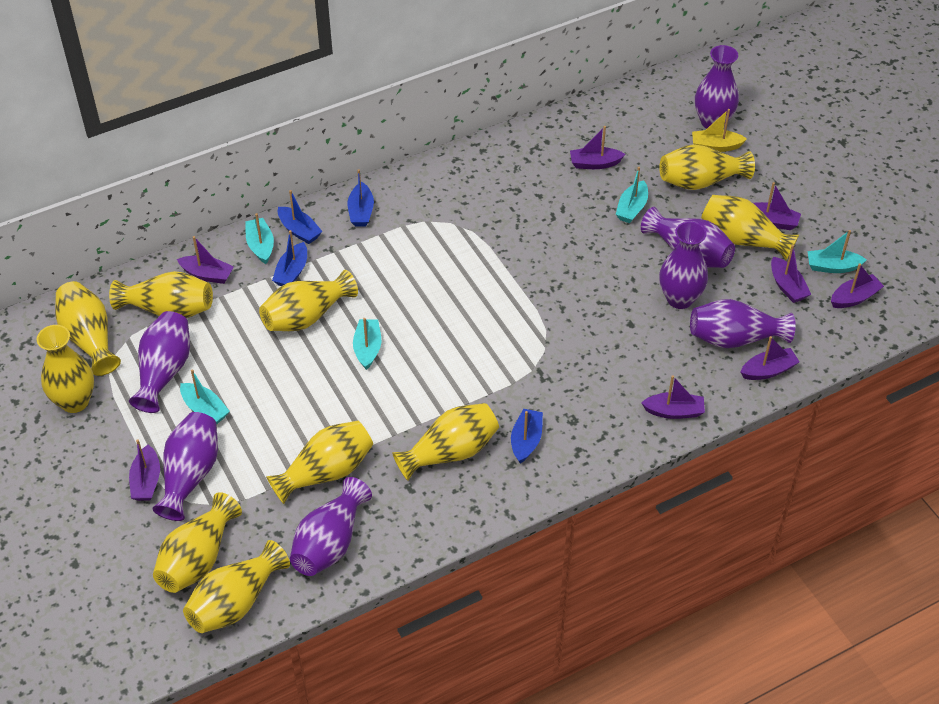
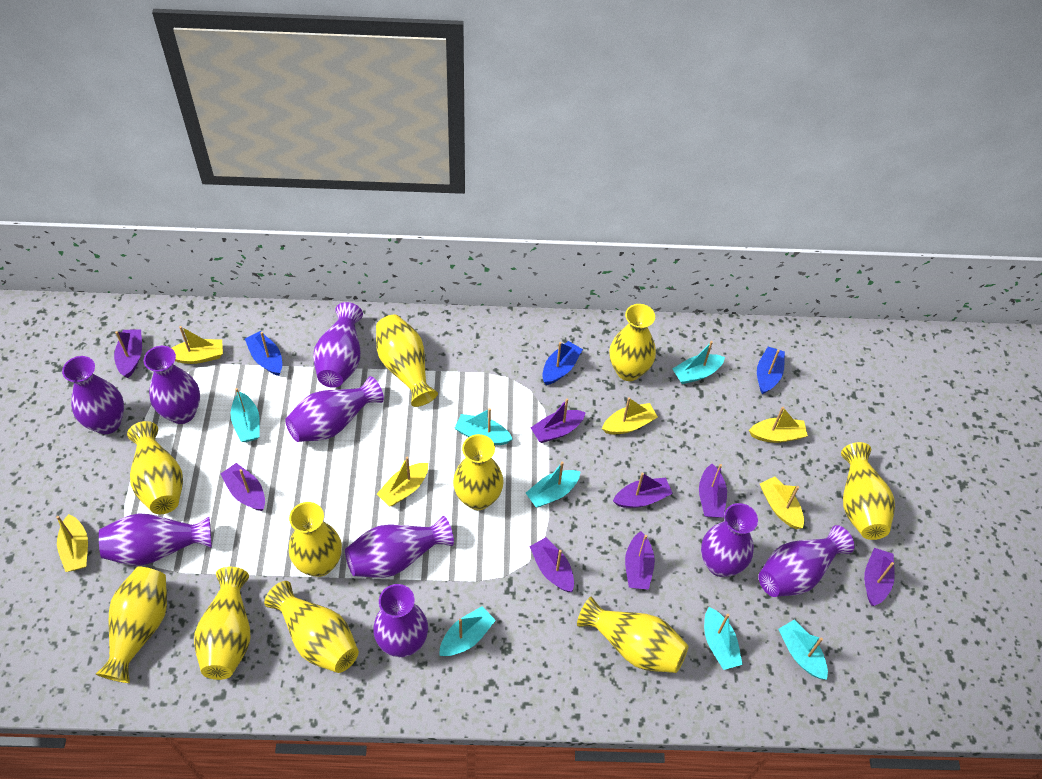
blue boat: 4 -> 3
purple vase: 7 -> 9
turquoise boat: 5 -> 7
yellow boat: 1 -> 6

